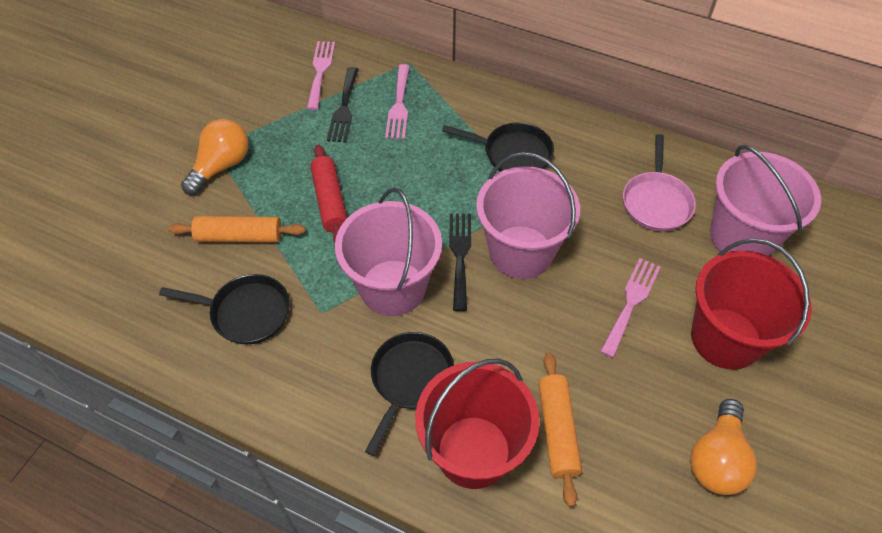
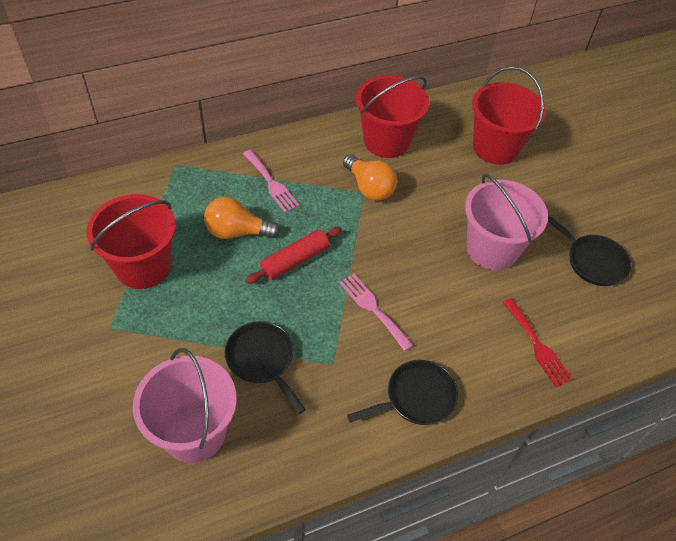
black fork: 2 -> 0
orange rolling pin: 2 -> 0
pink bucket: 3 -> 2
pink fork: 3 -> 2
pink pan: 1 -> 0
red bucket: 2 -> 3
red fork: 0 -> 1

